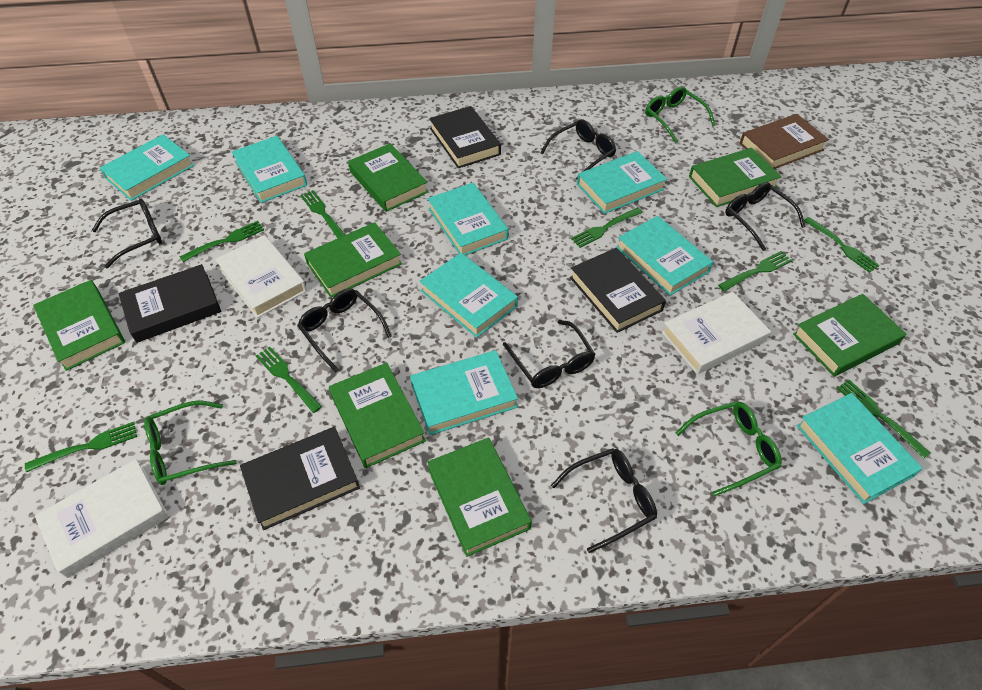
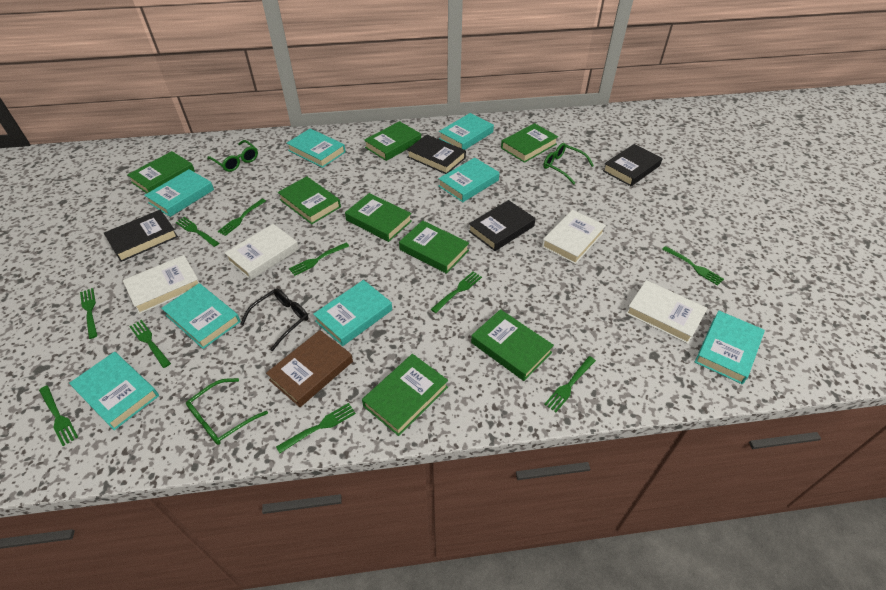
black glasses: 6 -> 1
green book: 7 -> 8
green fork: 8 -> 10
white book: 3 -> 4

